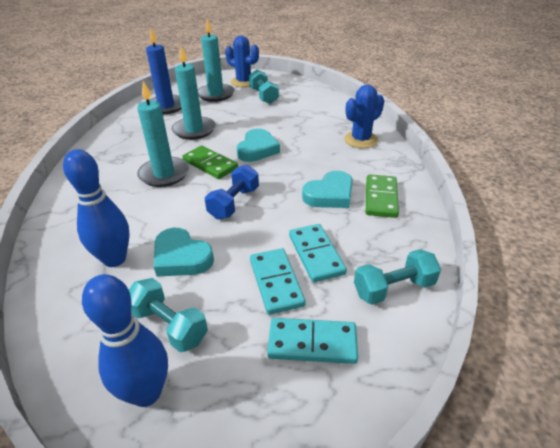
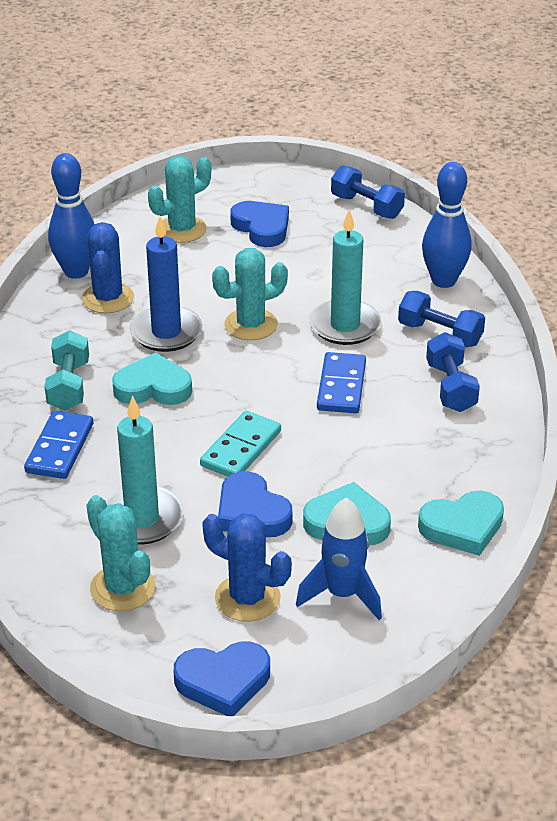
blue domino: 0 -> 2
blue dumbbell: 1 -> 3
blue heart: 0 -> 3
blue rocket: 0 -> 1
green domino: 2 -> 0
turquoise cactus: 0 -> 3
turquoise candle: 3 -> 2
turquoise domino: 3 -> 1
turquoise dumbbell: 3 -> 1

